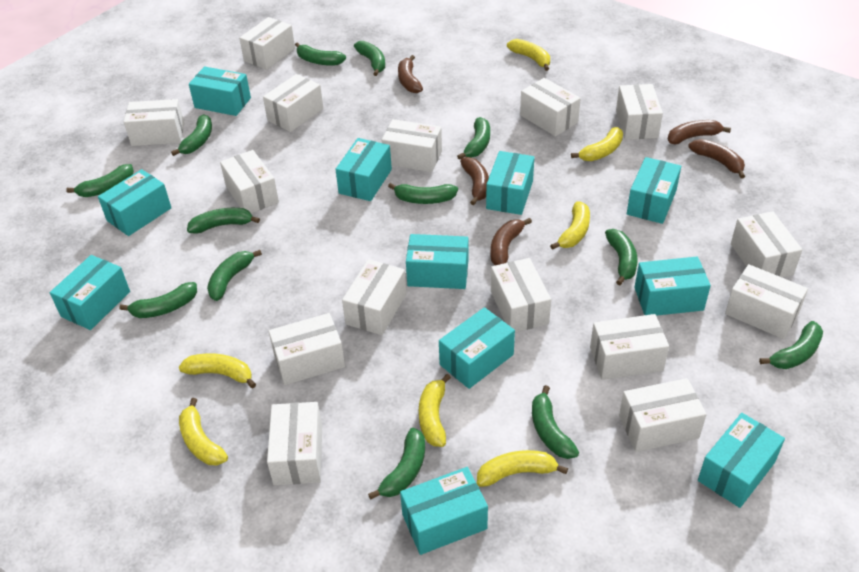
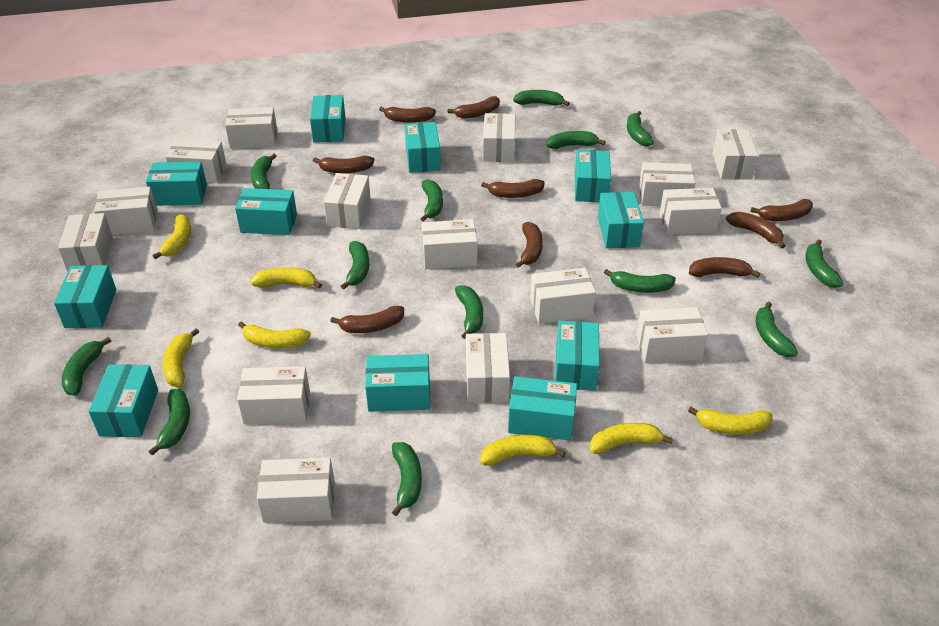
brown banana: 5 -> 9

